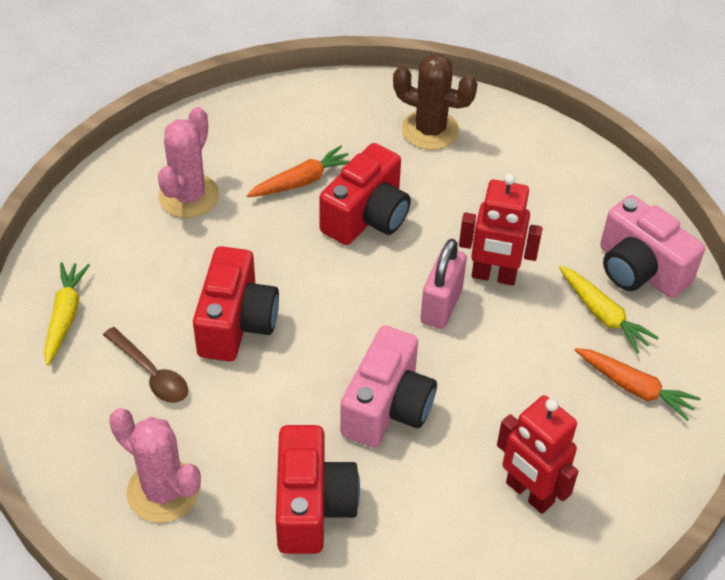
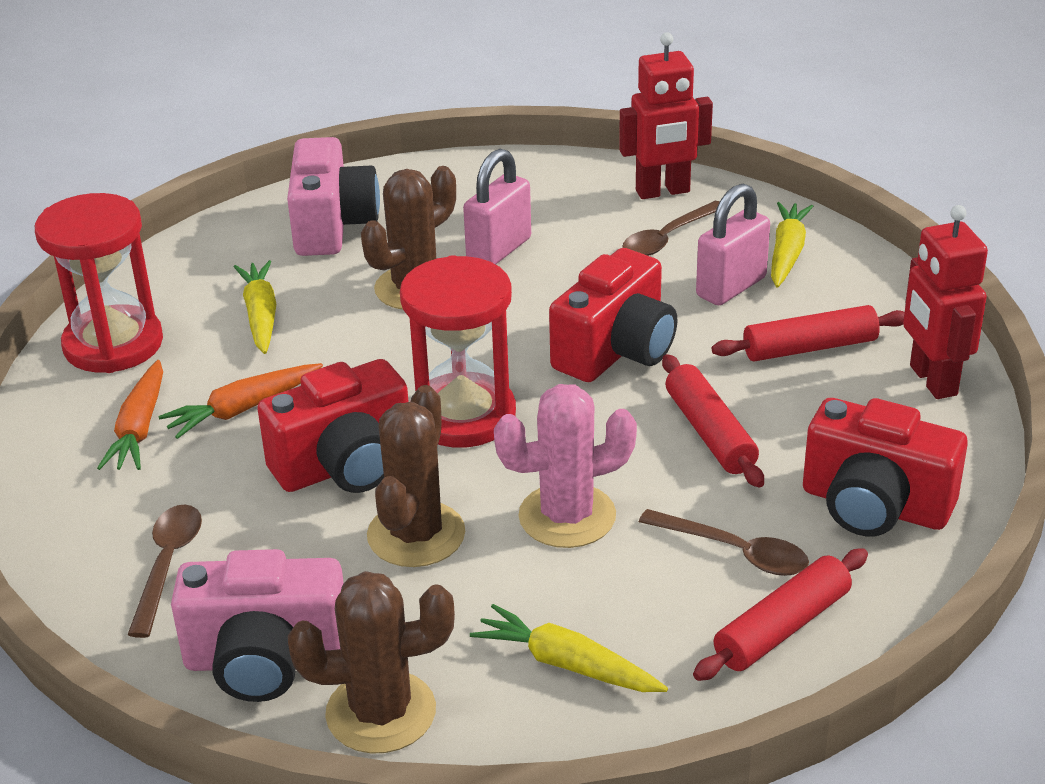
brown cactus: 1 -> 3
brown spoon: 1 -> 3
pink cactus: 2 -> 1
pink padlock: 1 -> 2
red hourglass: 0 -> 2
red rolling pin: 0 -> 3
yellow carrot: 2 -> 3

